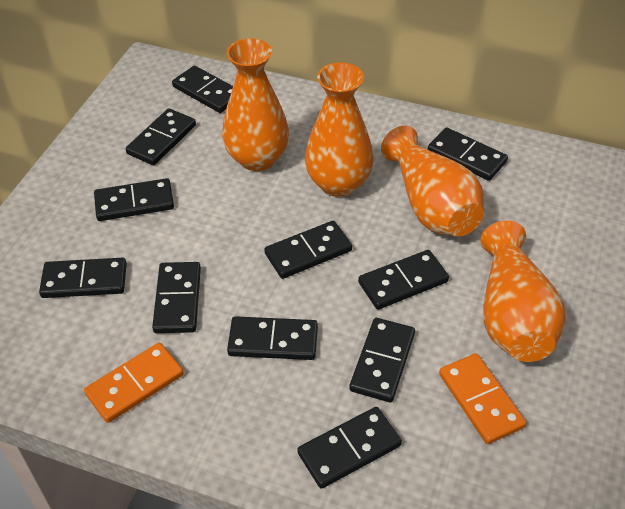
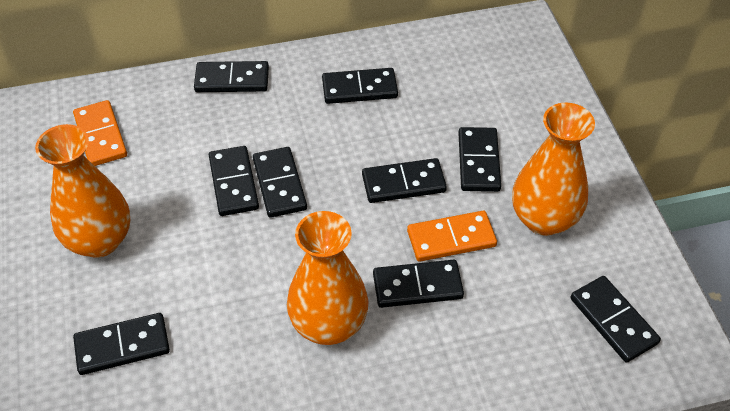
black domino: 11 -> 9
orange vase: 4 -> 3

